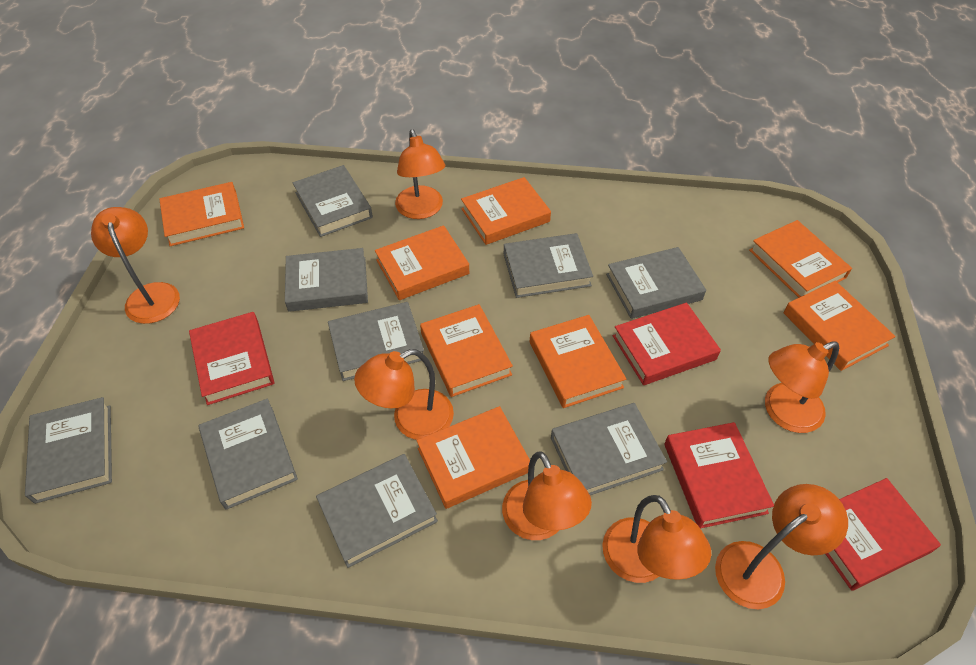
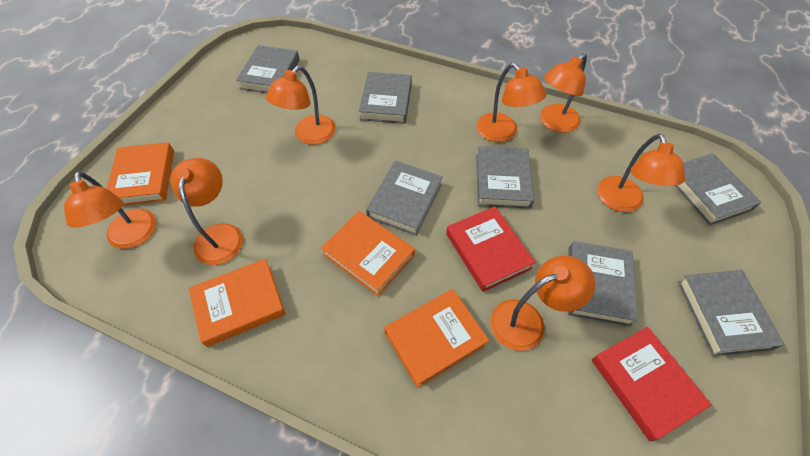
grey book: 9 -> 7
orange book: 8 -> 4
red book: 4 -> 2

